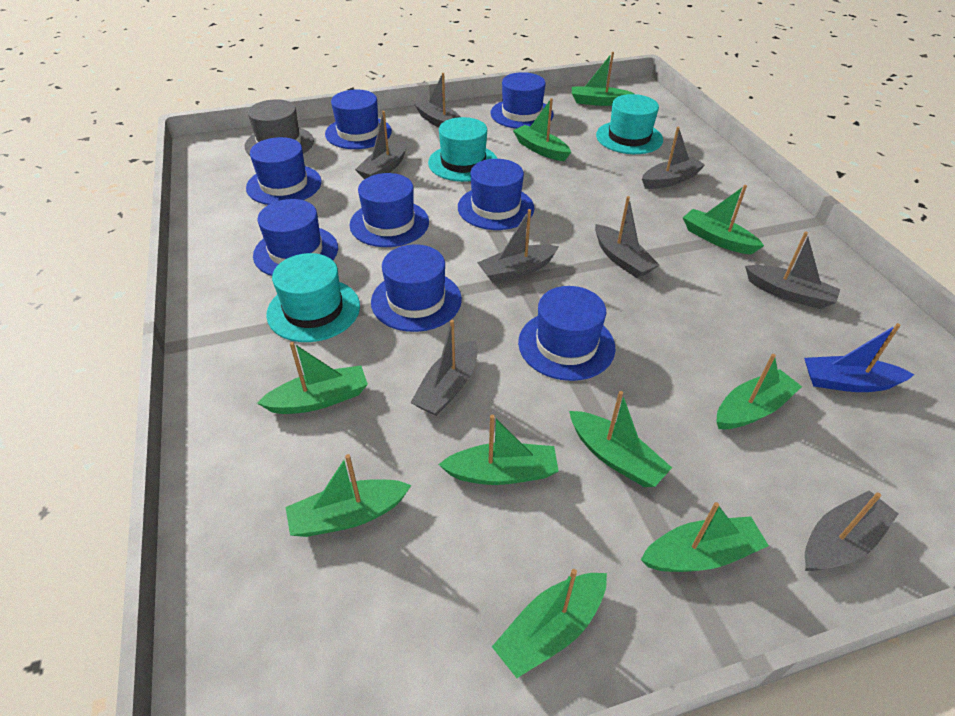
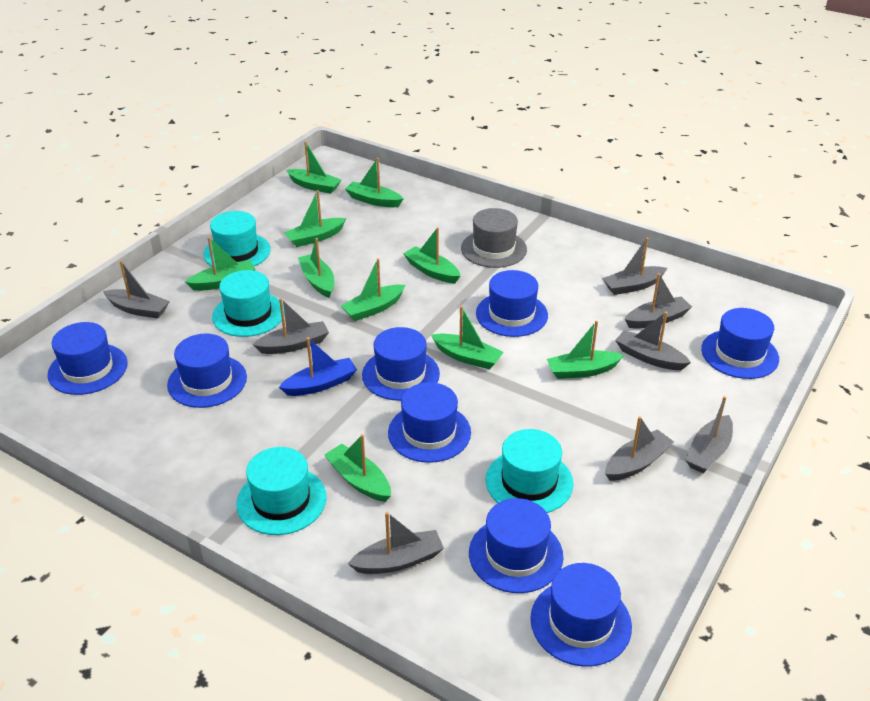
turquoise hat: 3 -> 4

